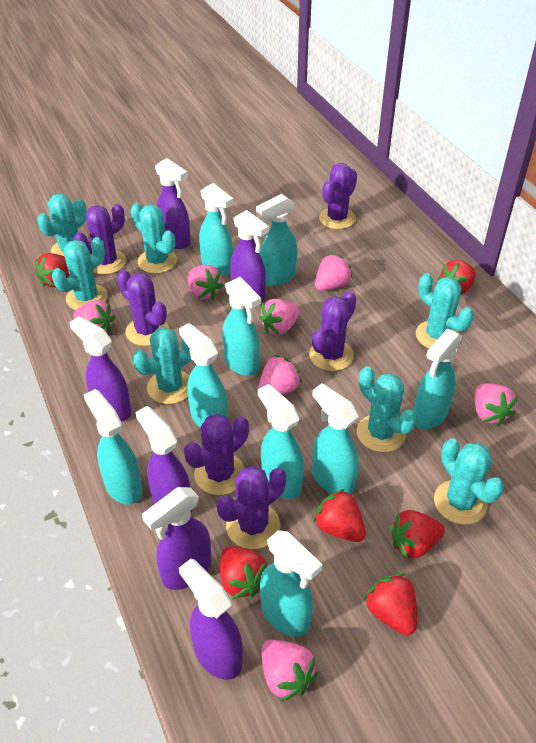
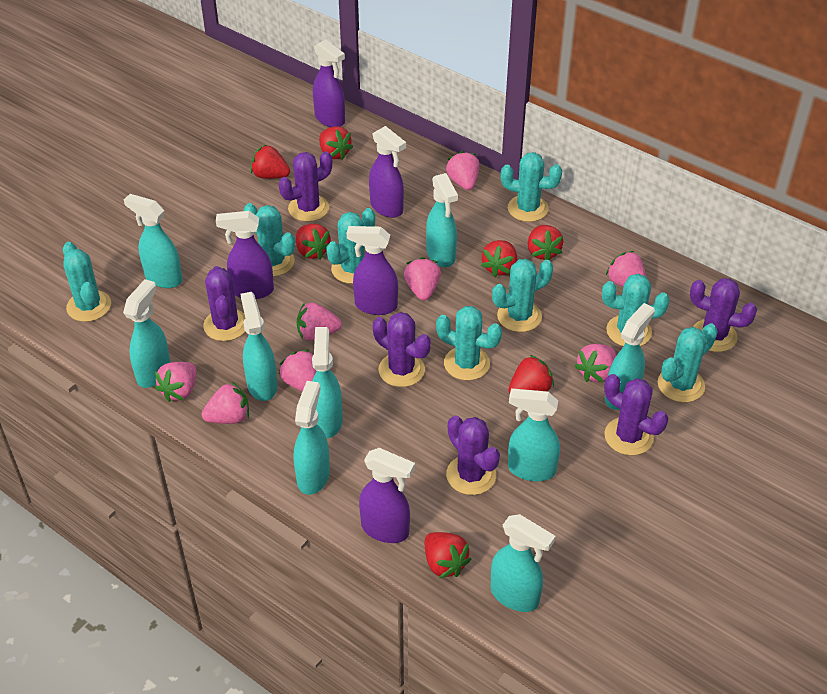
pink strawberry: 7 -> 8
purple spray bottle: 6 -> 5
red strawberry: 6 -> 7
turquoise cactus: 7 -> 8

